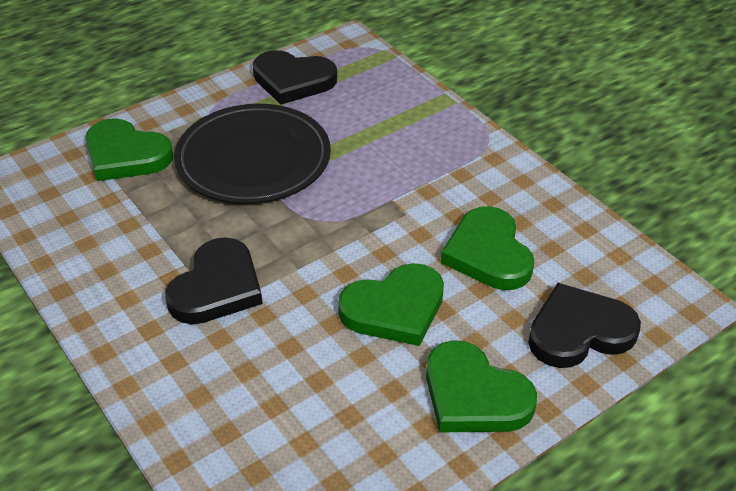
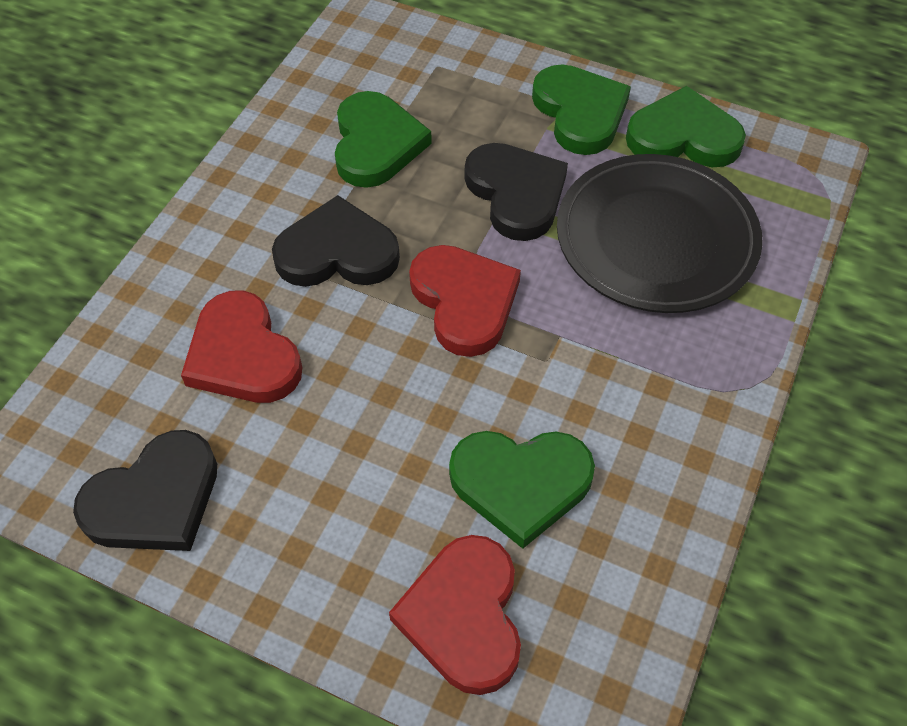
red heart: 0 -> 3

